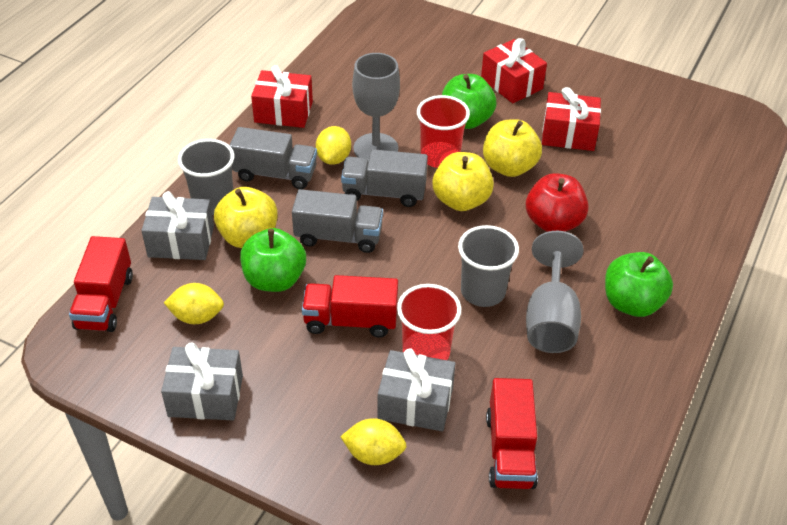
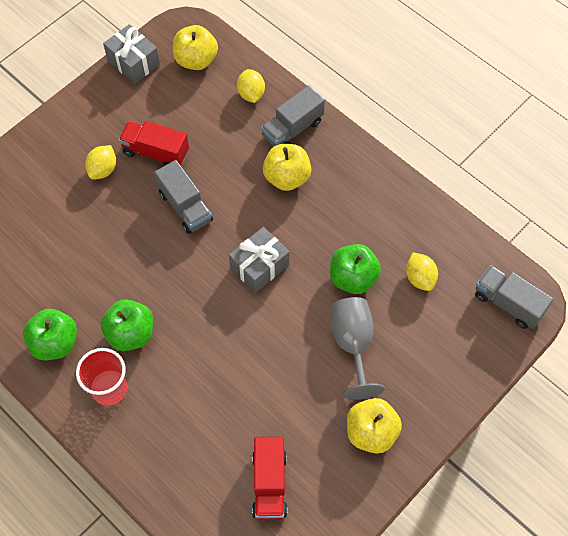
grey cup: 2 -> 0
grey gift: 3 -> 2
grey goblet: 2 -> 1
red apple: 1 -> 0
red cup: 2 -> 1
red gift: 3 -> 0
red truck: 3 -> 2

